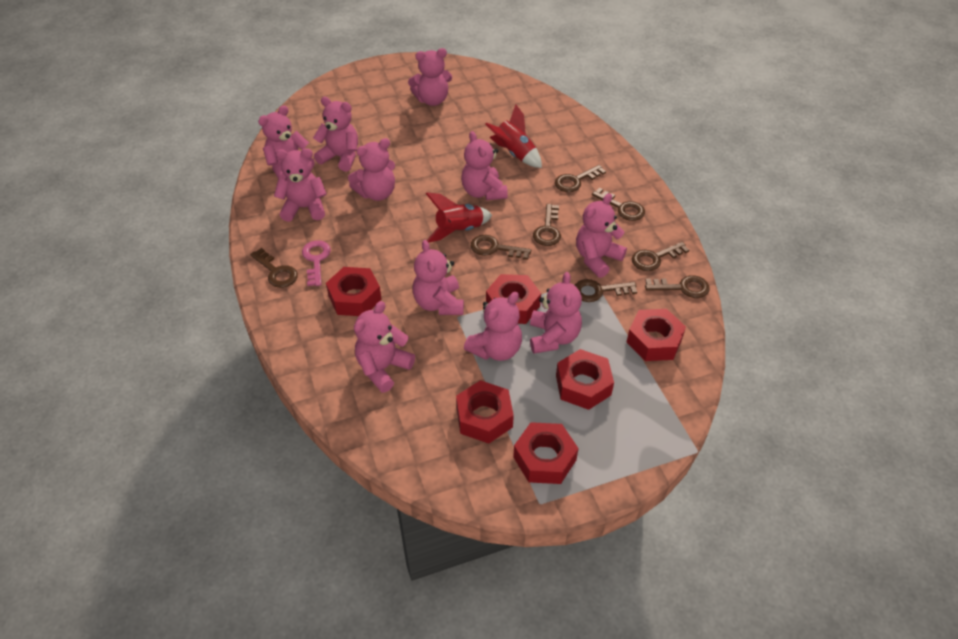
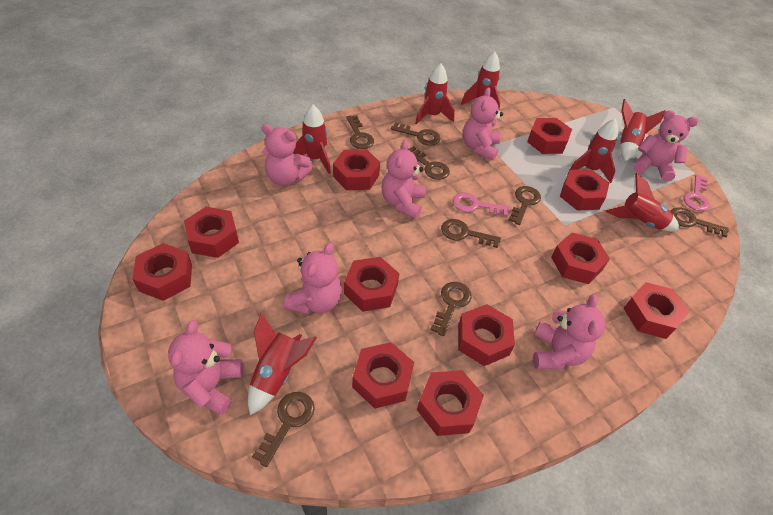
pink key: 1 -> 2
pink teddy bear: 11 -> 7
red nut: 6 -> 11
red rocket: 2 -> 7

